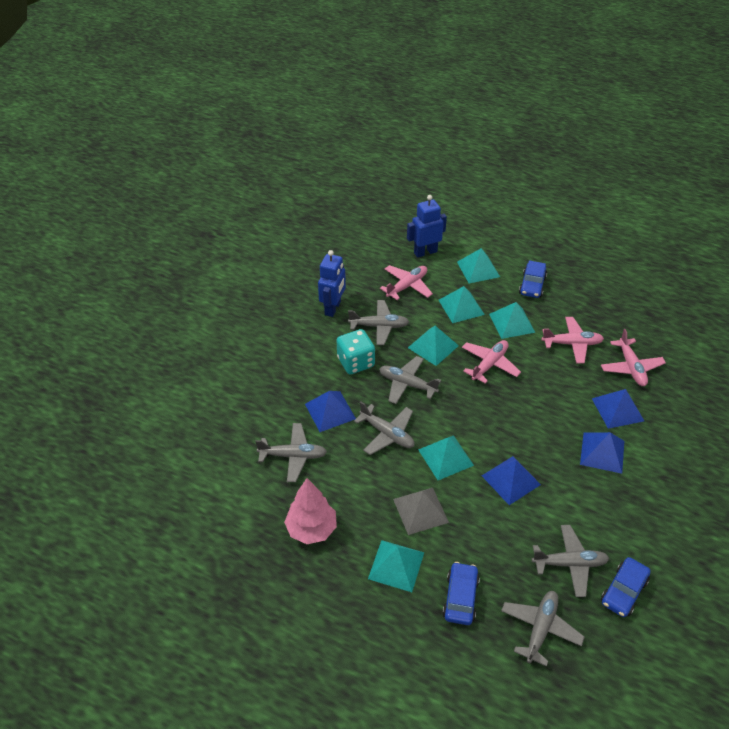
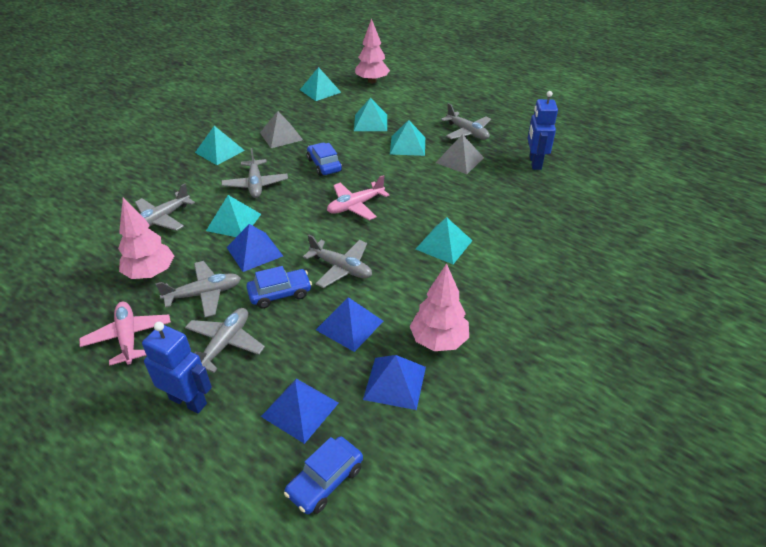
grey pyramid: 1 -> 2
pink plane: 4 -> 2
pink tree: 1 -> 3
turquoise dice: 1 -> 0

